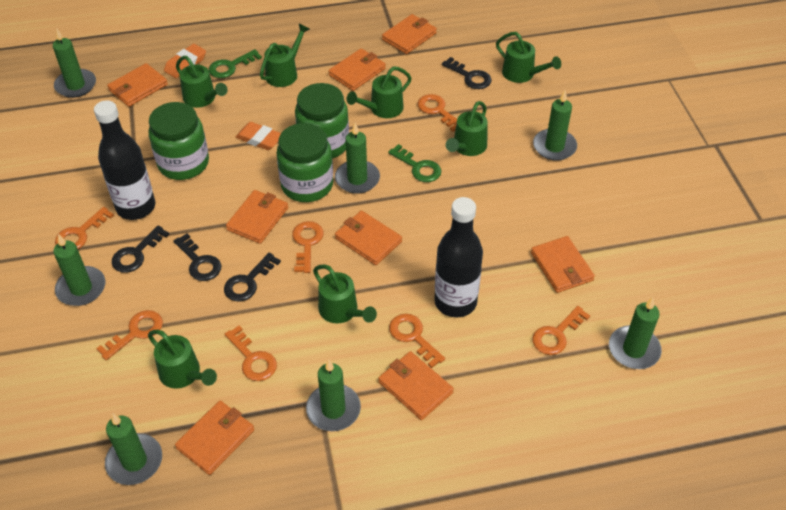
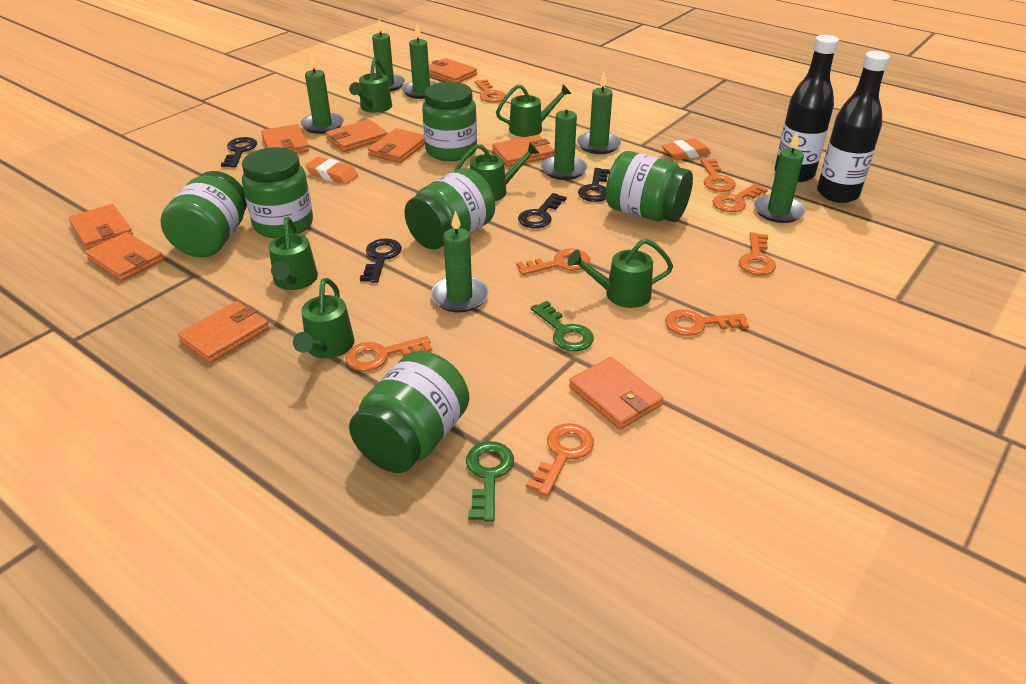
green jar: 3 -> 6
green watering can: 7 -> 6
orange key: 7 -> 8
orange wallet: 8 -> 9

